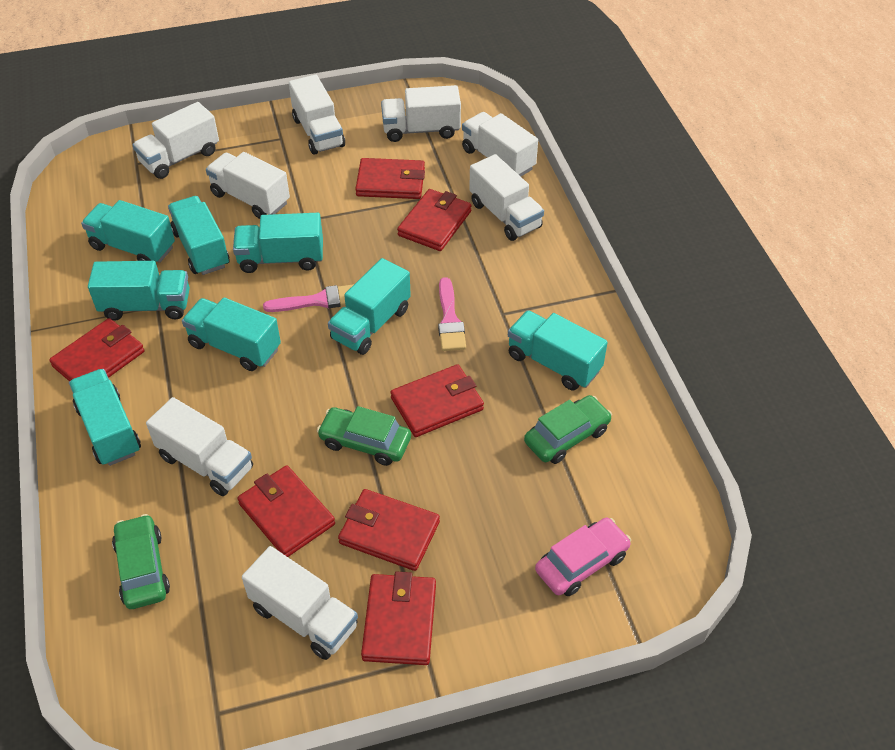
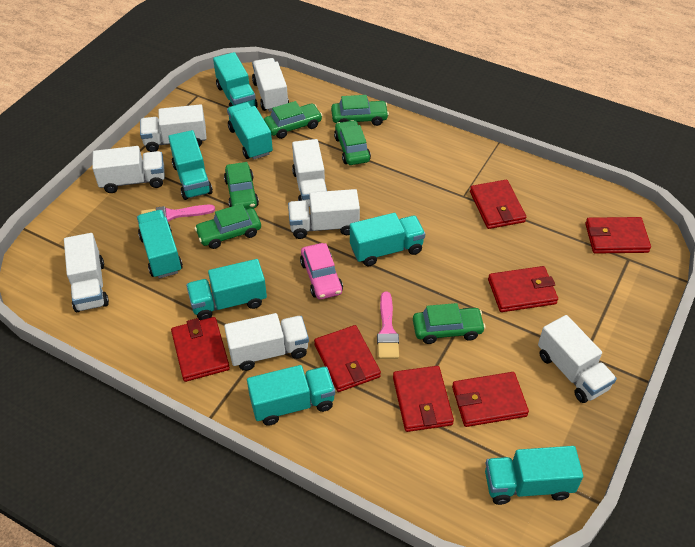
green car: 3 -> 6

